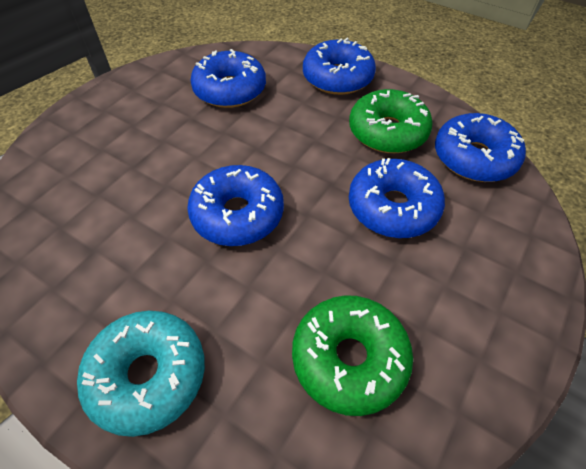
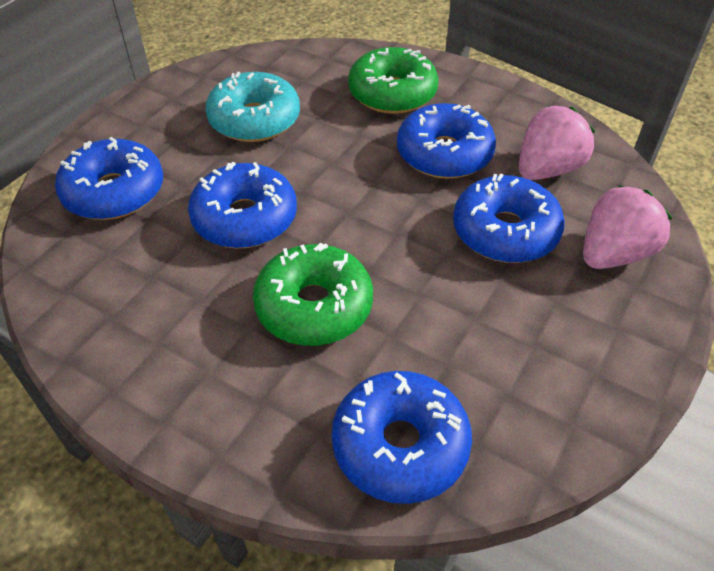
pink strawberry: 0 -> 2

